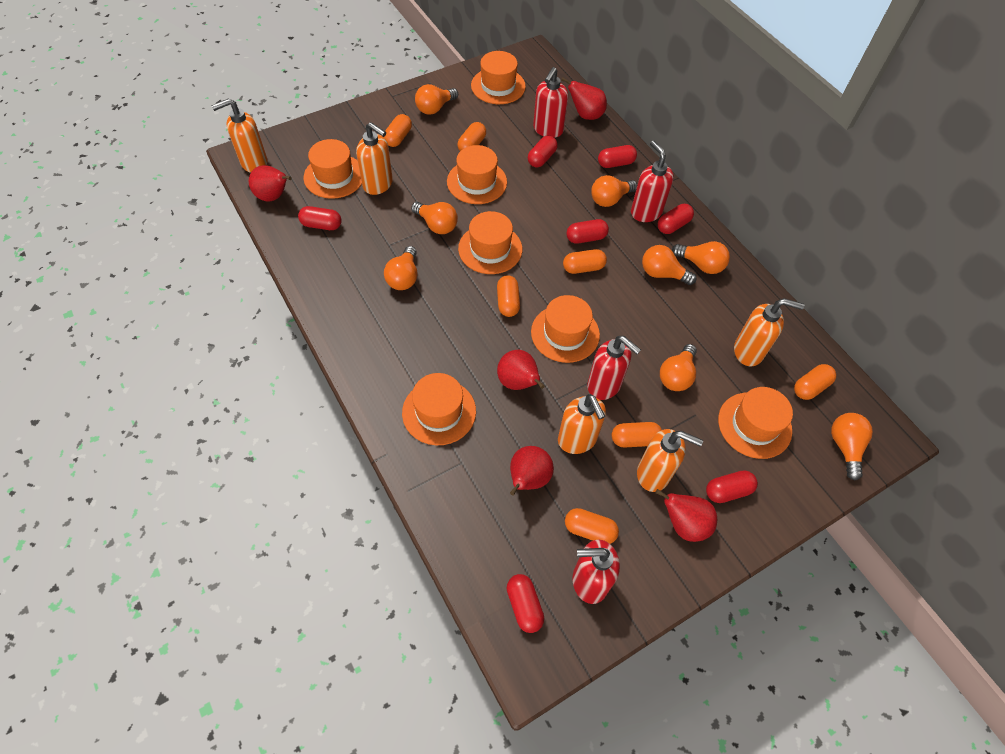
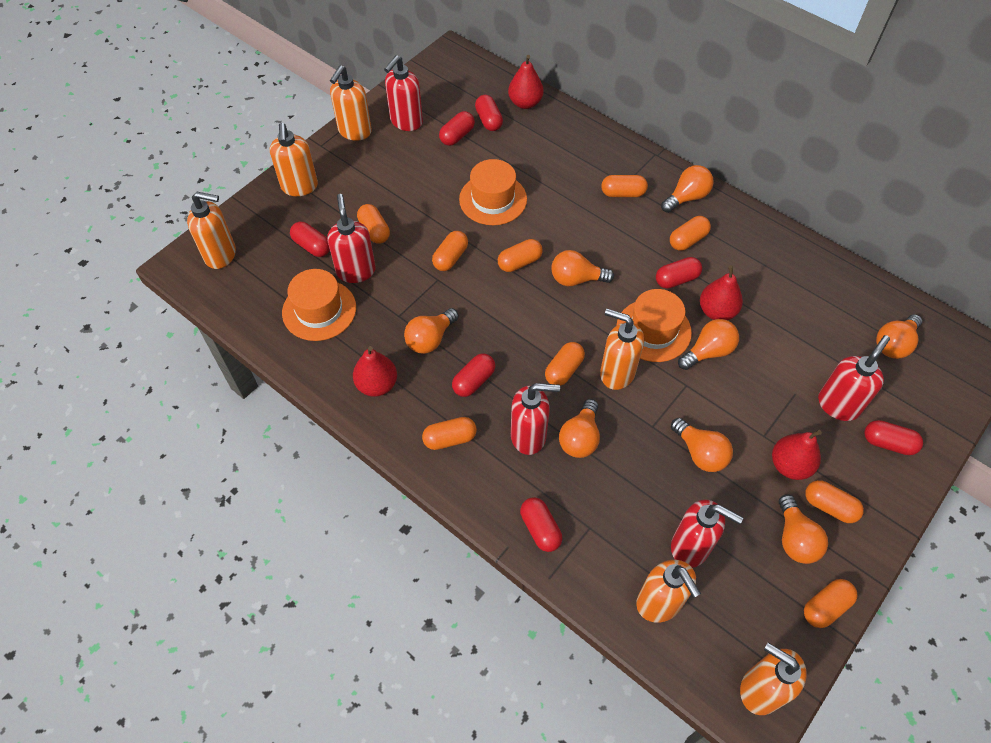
orange capsule: 7 -> 9
orange hat: 7 -> 3
orange soap dispenser: 5 -> 6
red pear: 5 -> 4
red soap dispenser: 4 -> 5

